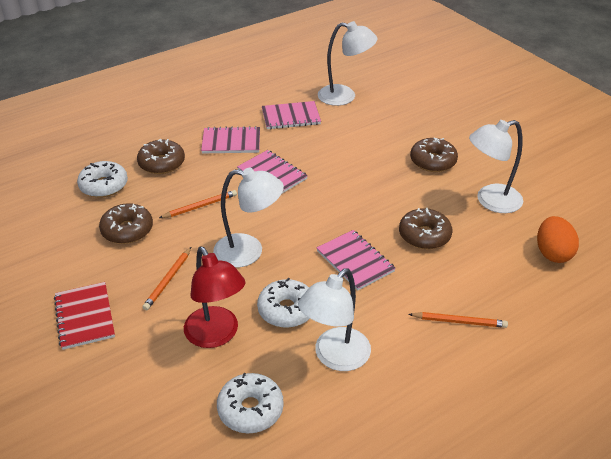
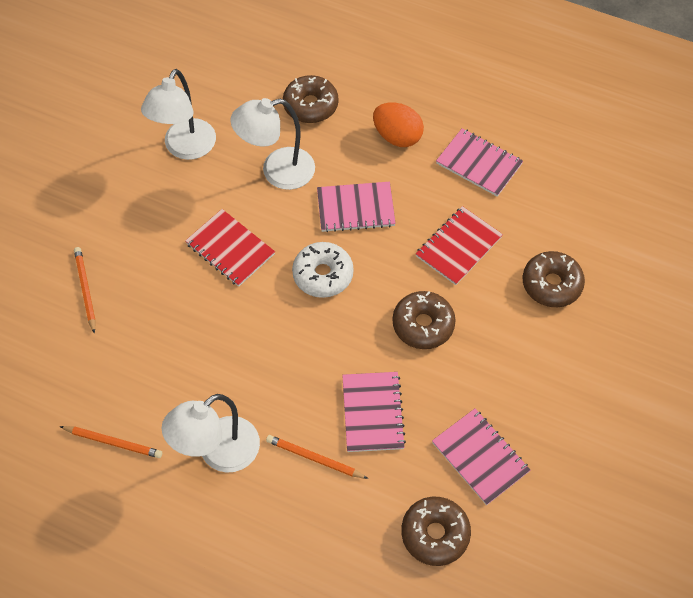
red lamp: 1 -> 0
red notebook: 1 -> 2
white donut: 3 -> 1
white lamp: 4 -> 3

